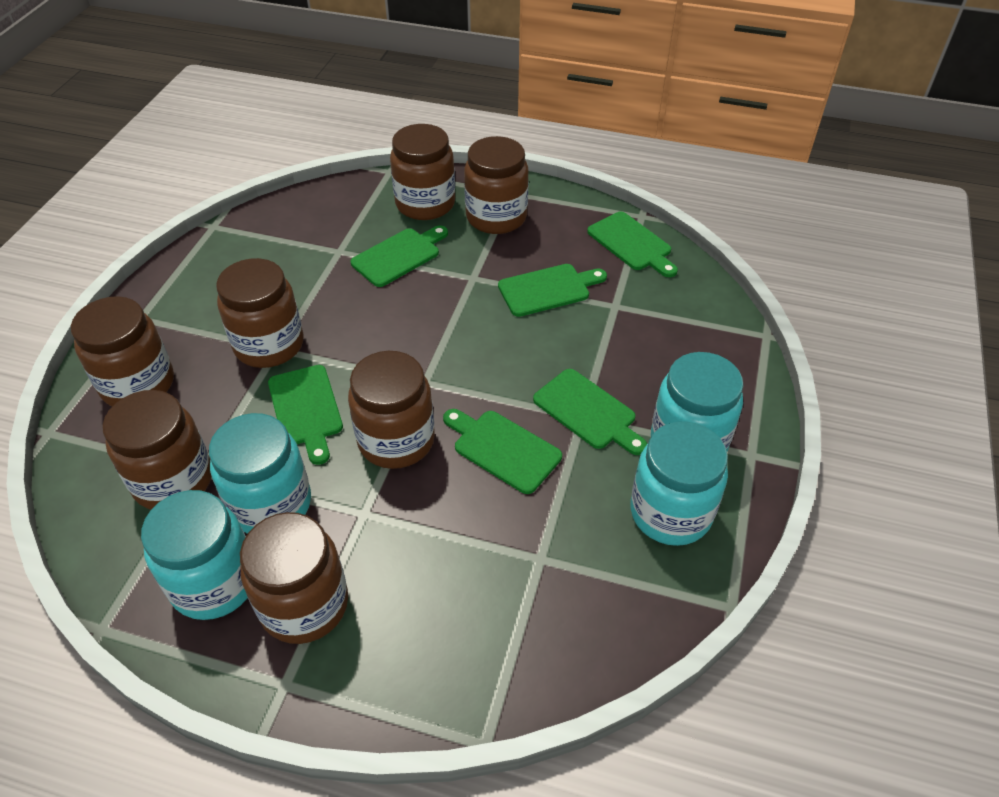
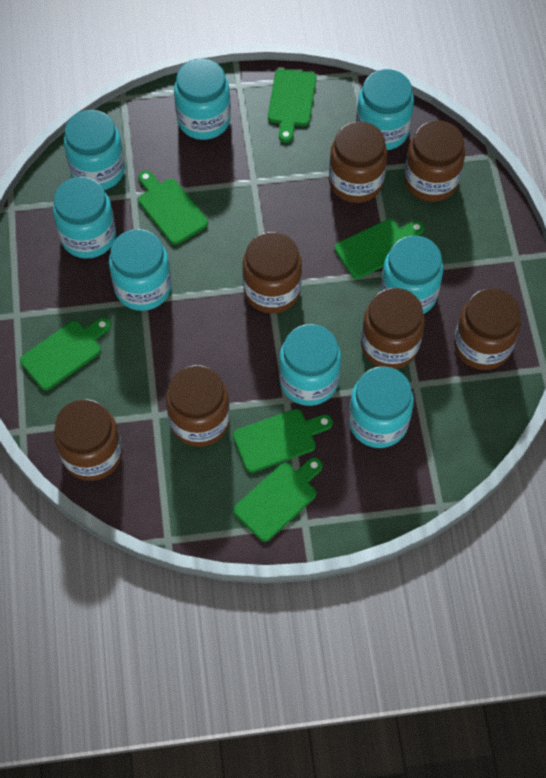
turquoise jar: 4 -> 8

